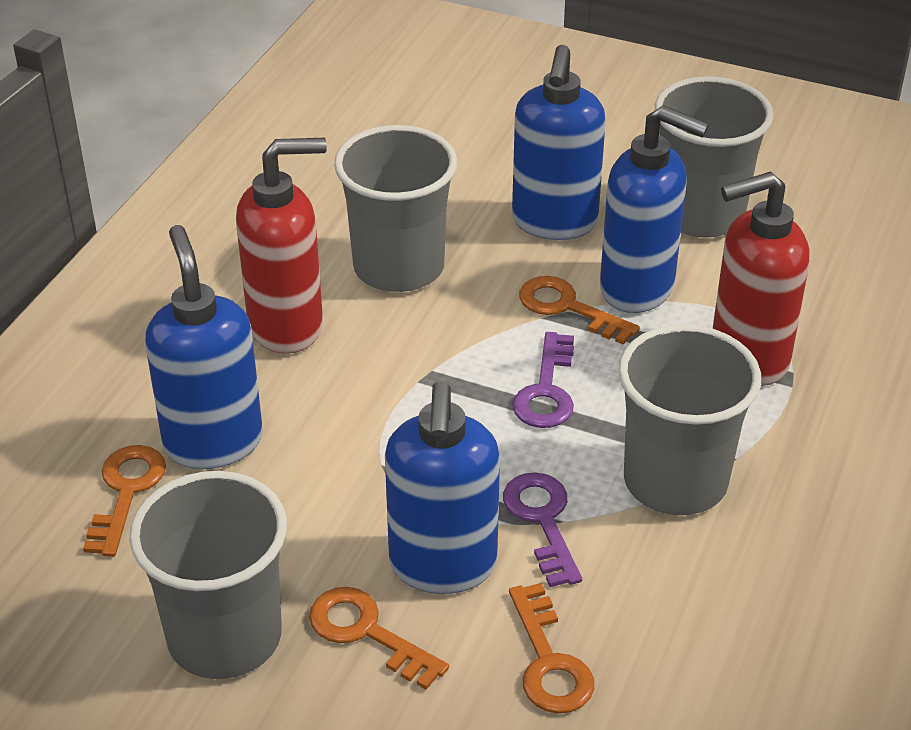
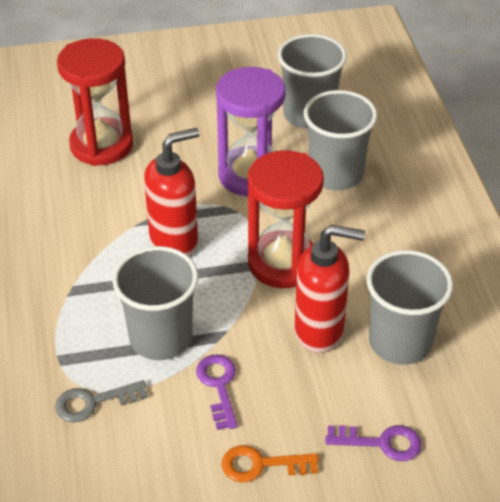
blue soap dispenser: 4 -> 0
grey key: 0 -> 1
orange key: 4 -> 1
purple hourglass: 0 -> 1
red hourglass: 0 -> 2

